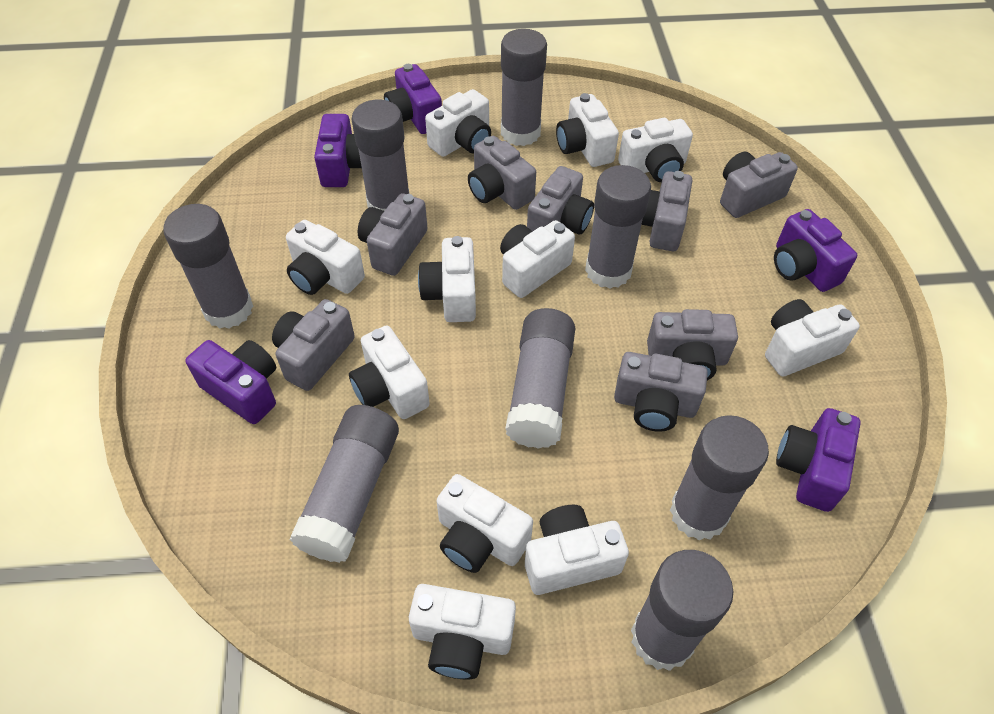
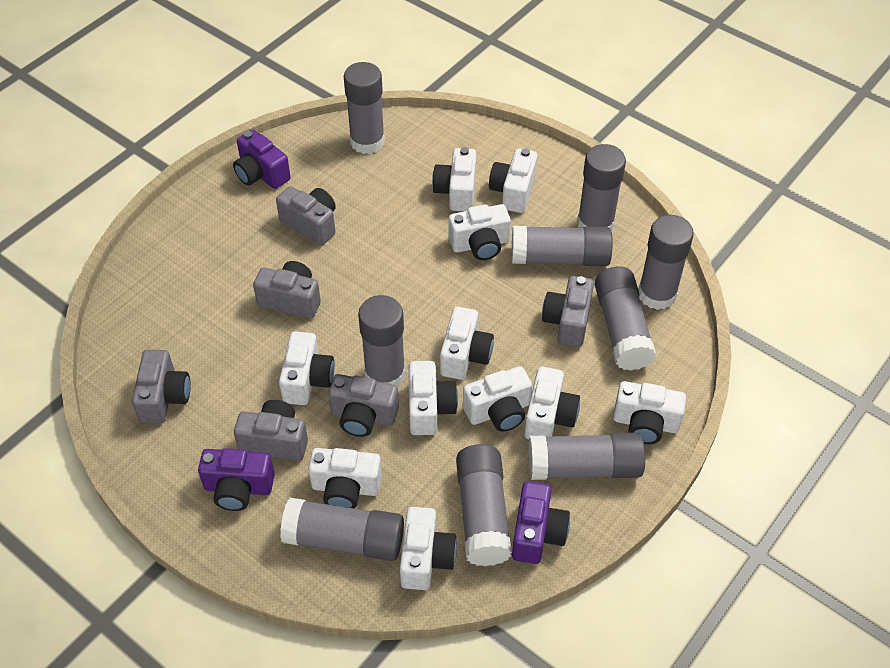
grey camera: 8 -> 6
grey glue stick: 8 -> 9
purple camera: 5 -> 3

